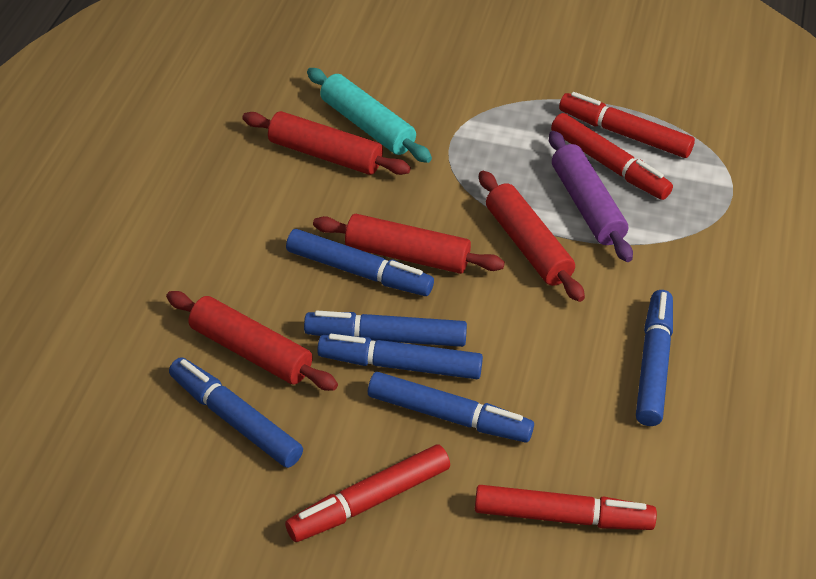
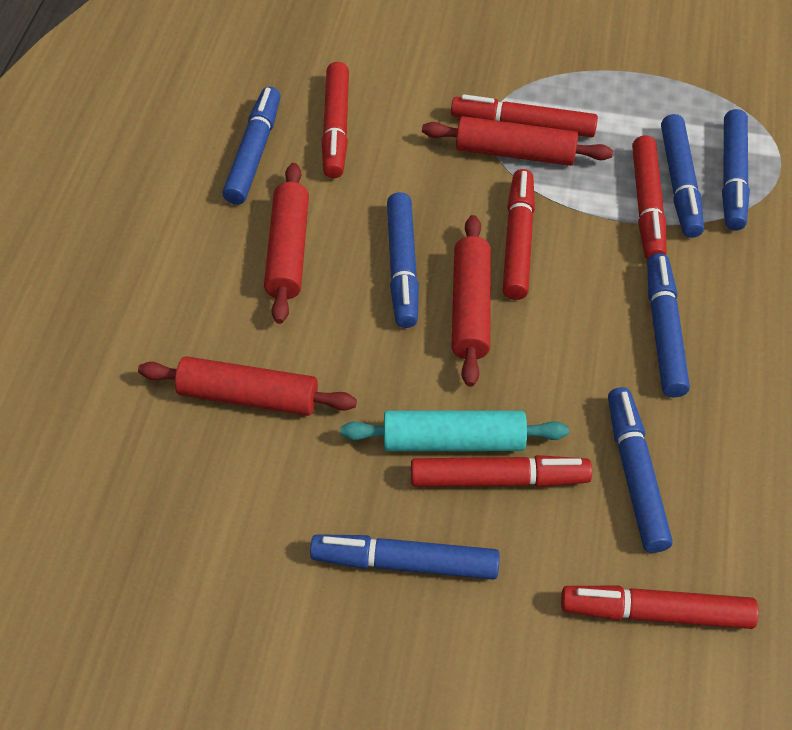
blue marker: 6 -> 7
purple rolling pin: 1 -> 0
red marker: 4 -> 6

